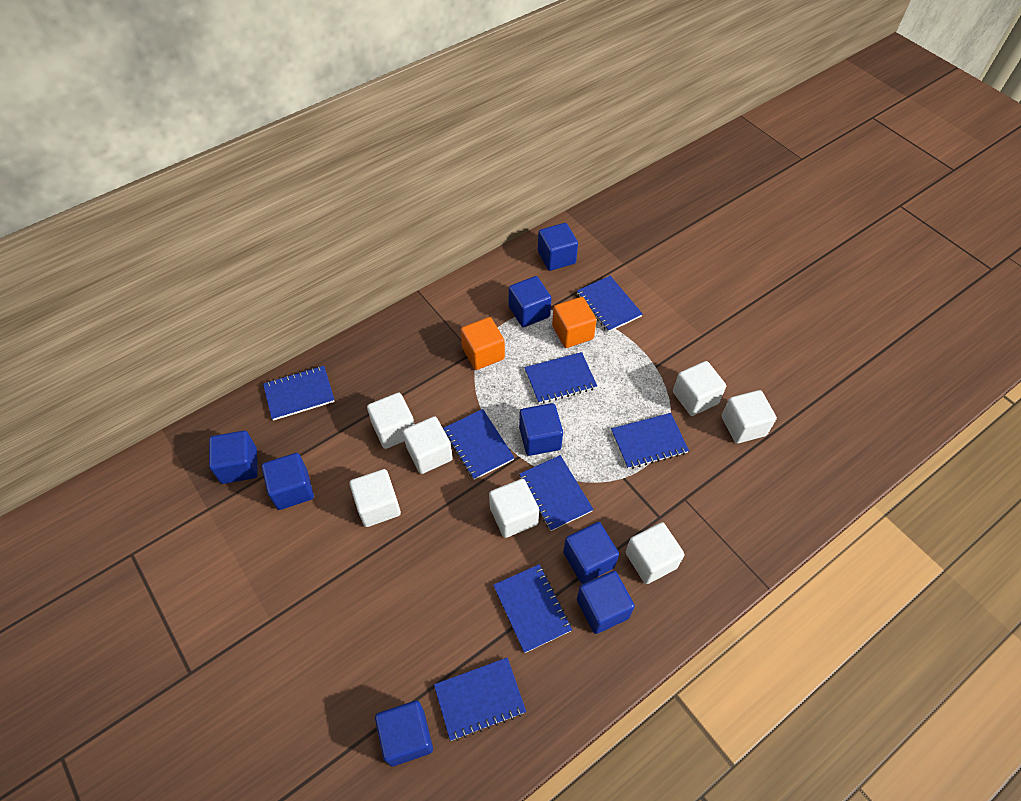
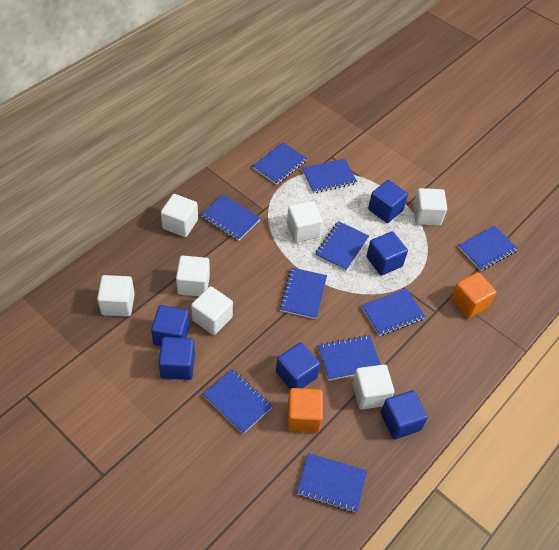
blue cube: 8 -> 6
blue notebook: 8 -> 10

